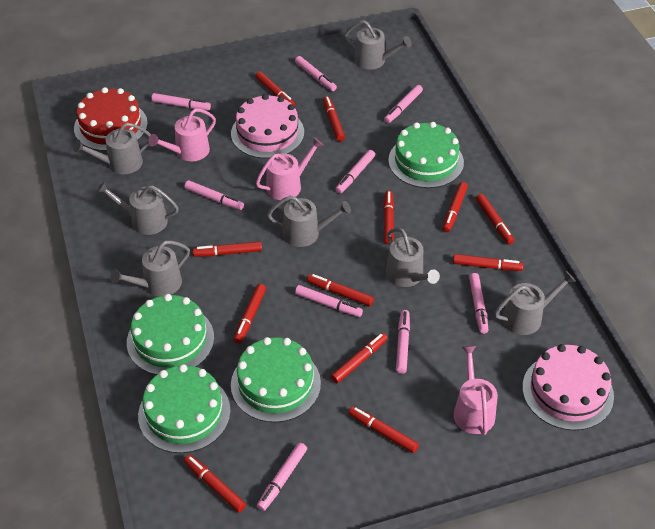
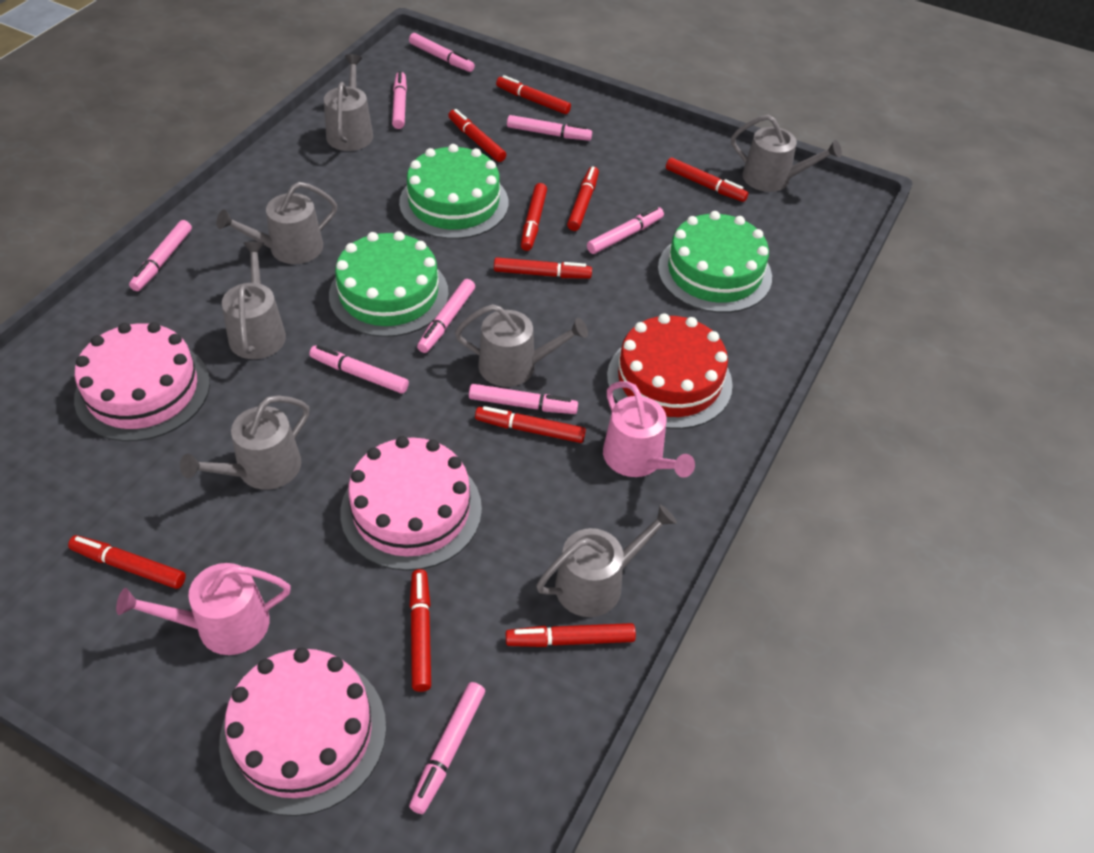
green cake: 4 -> 3
pink cake: 2 -> 3
pink watering can: 3 -> 2
red marker: 12 -> 10

